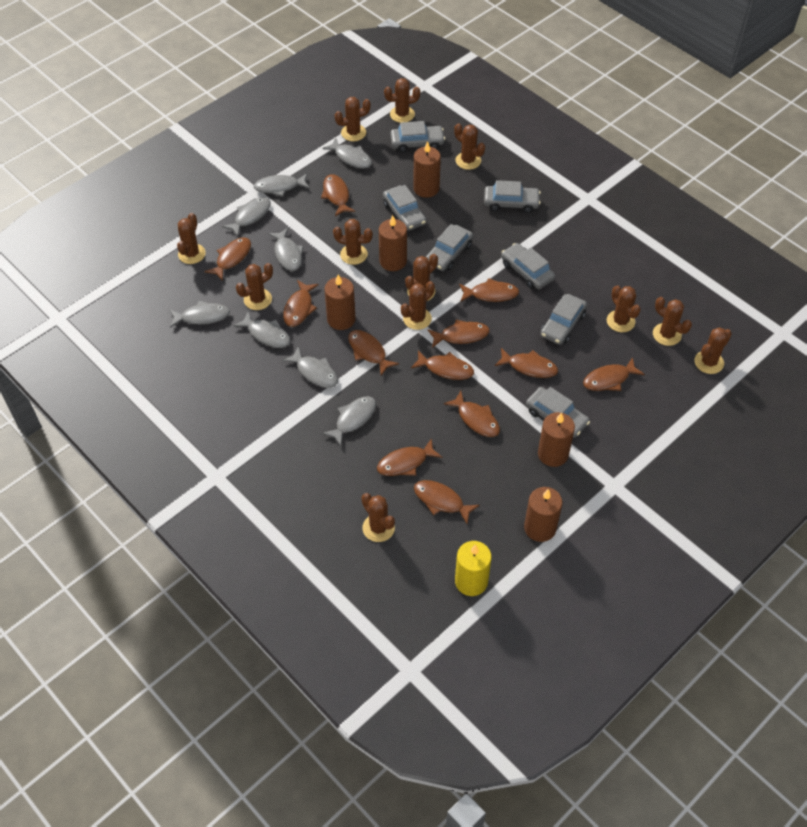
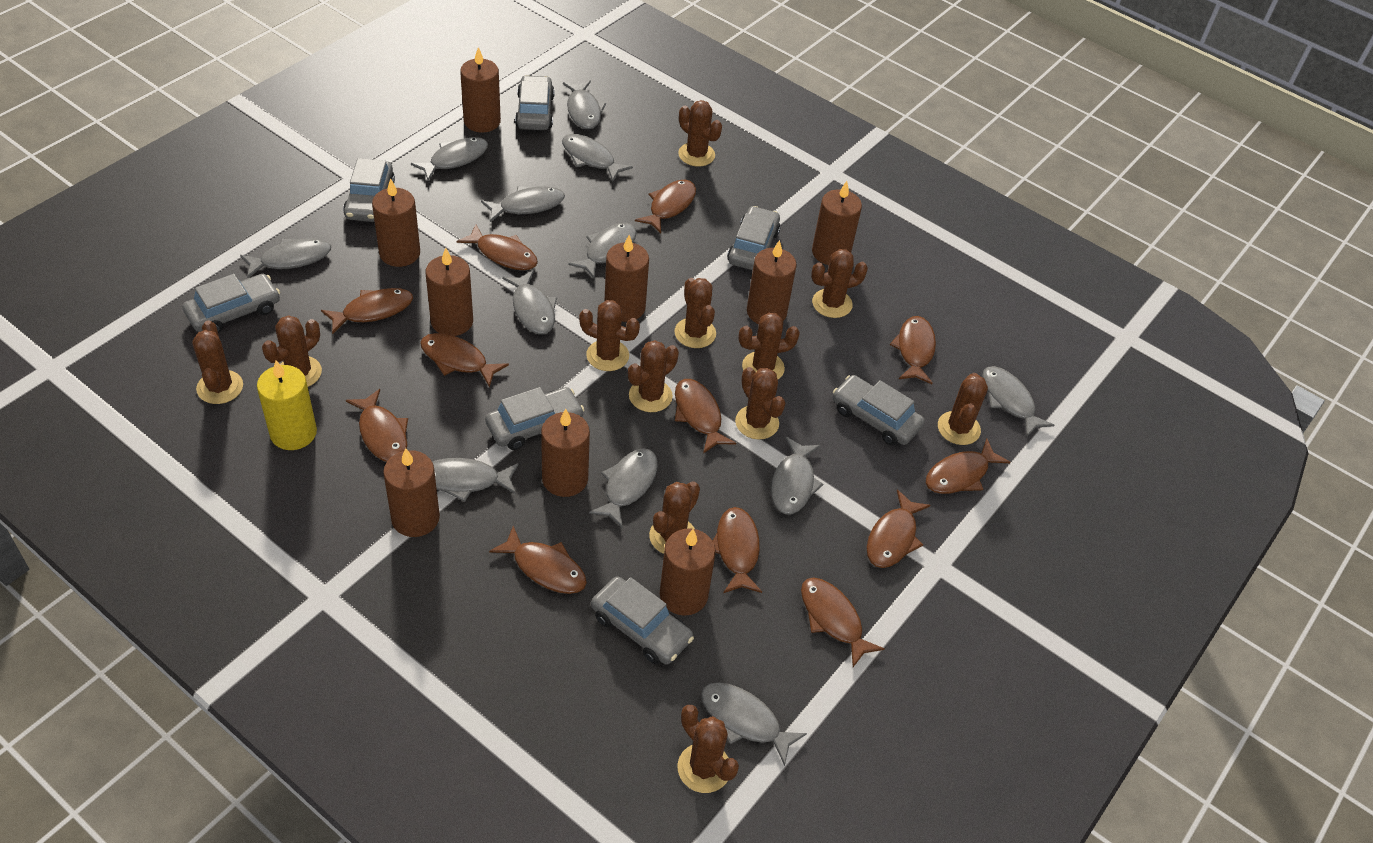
brown candle: 5 -> 9
grey fish: 8 -> 12

